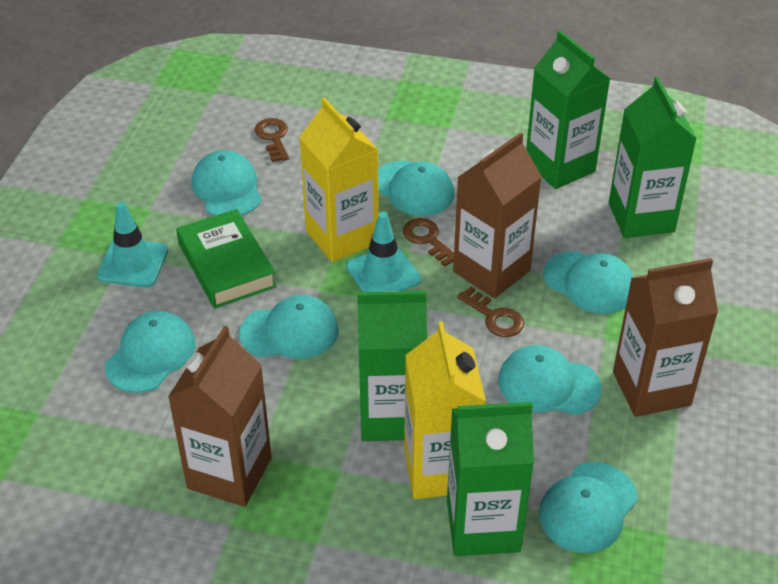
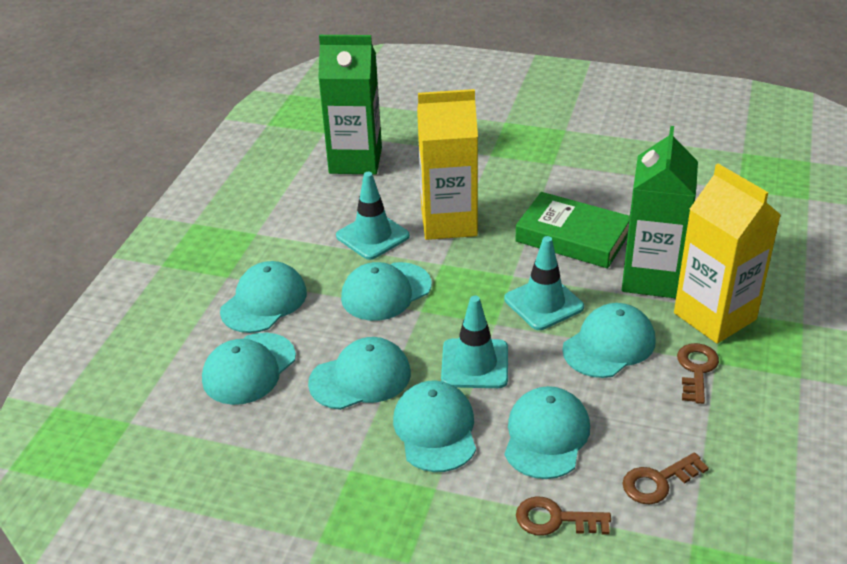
brown carton: 3 -> 0
green carton: 4 -> 2
turquoise traffic cone: 2 -> 3

